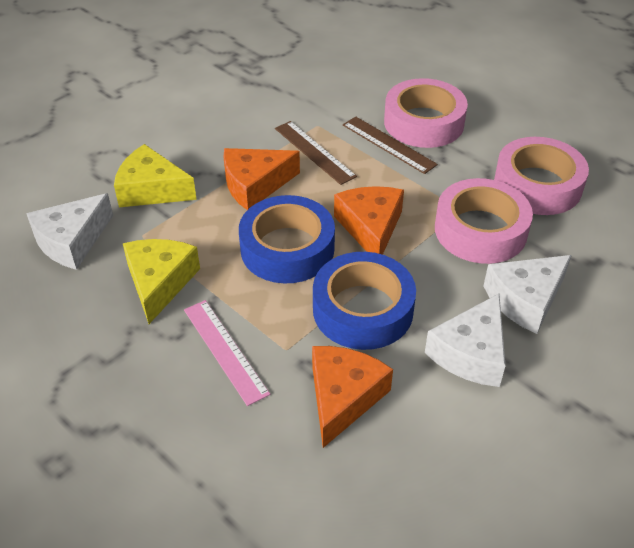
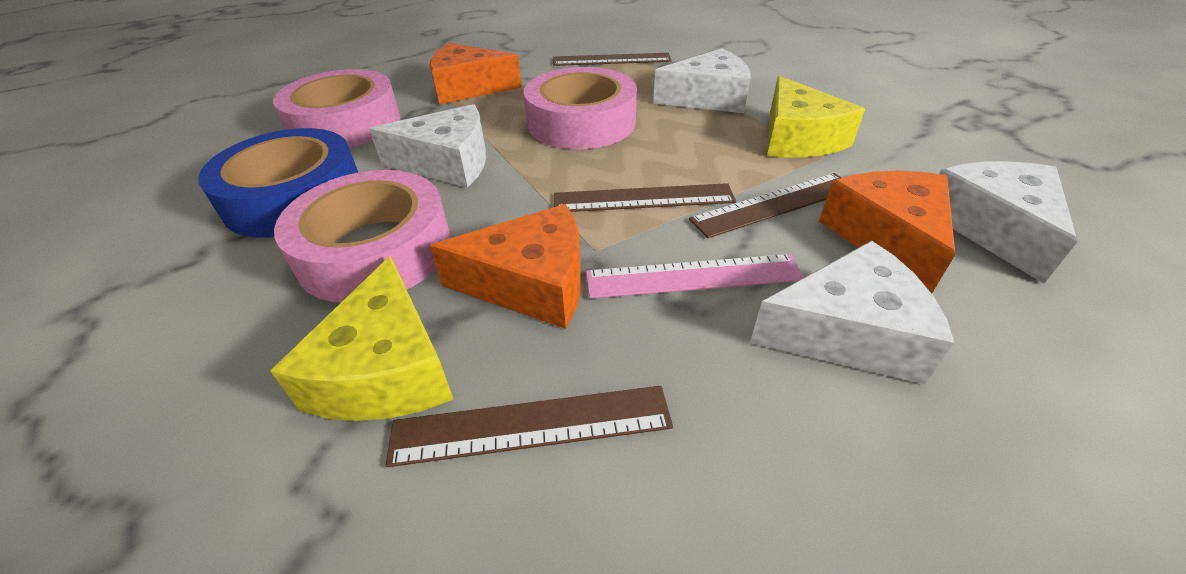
blue tape: 2 -> 1
brown ruler: 2 -> 4
white cheese: 3 -> 4

